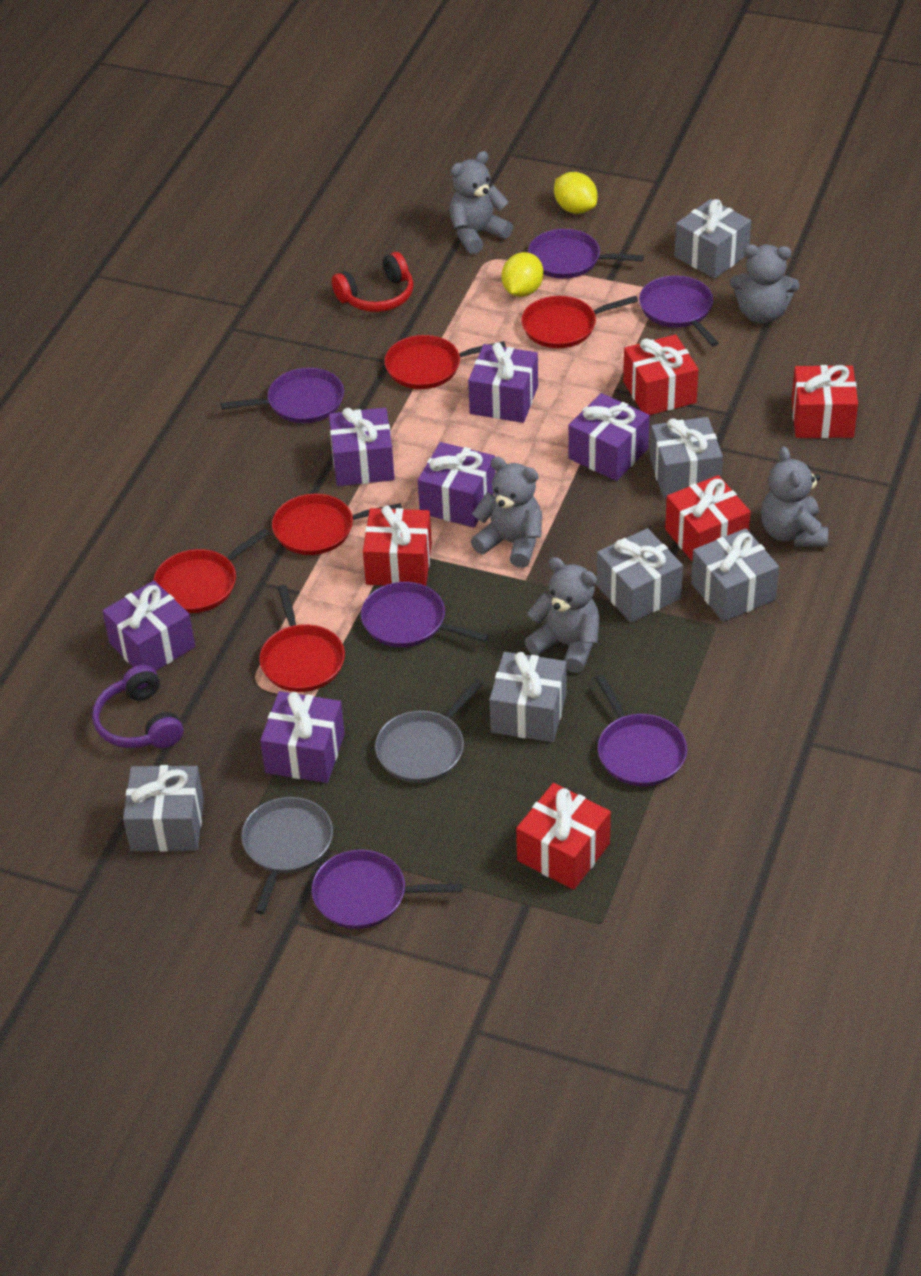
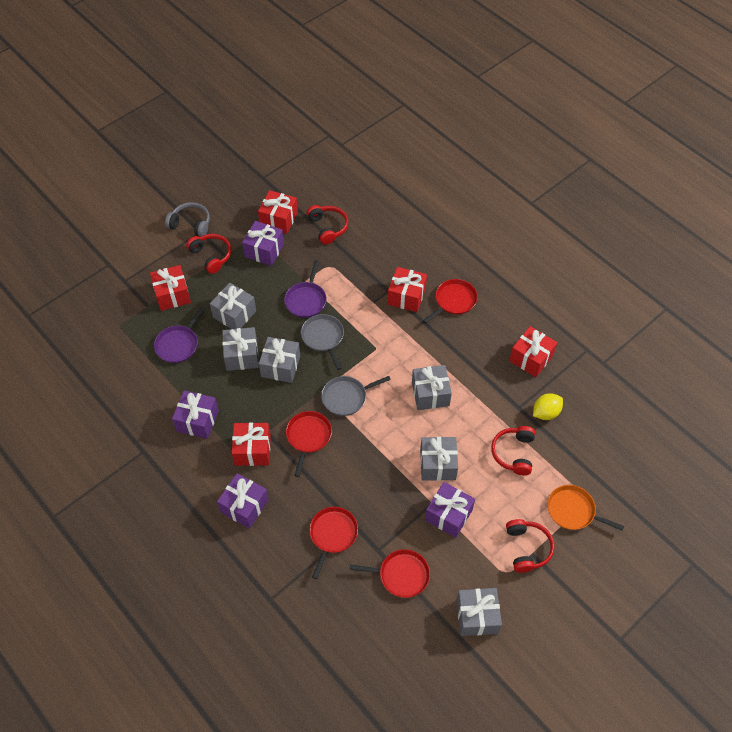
grey headphones: 0 -> 1
grey teddy bear: 5 -> 0
orange pan: 0 -> 1
purple gift: 6 -> 4
purple headphones: 1 -> 0
purple pan: 6 -> 2
red headphones: 1 -> 4
red pan: 5 -> 4
yellow lemon: 2 -> 1

